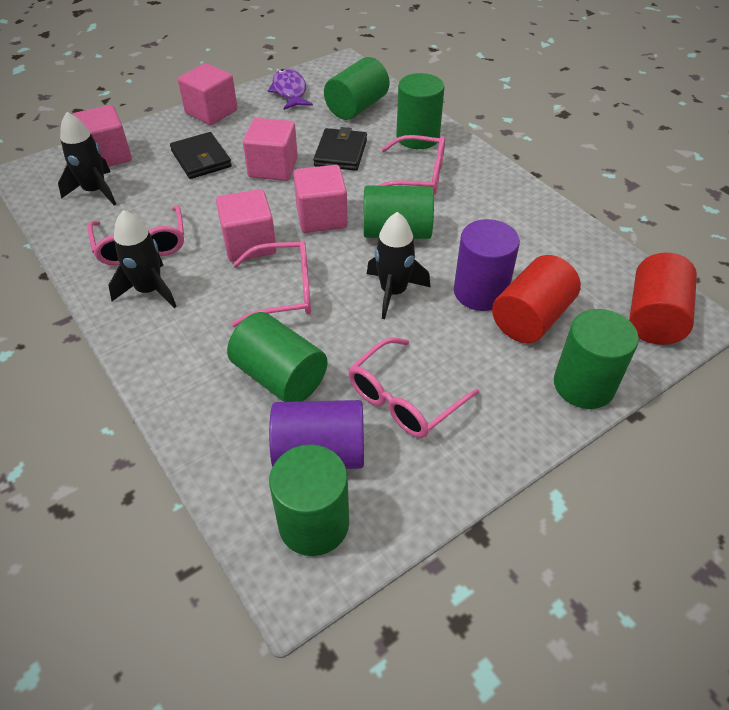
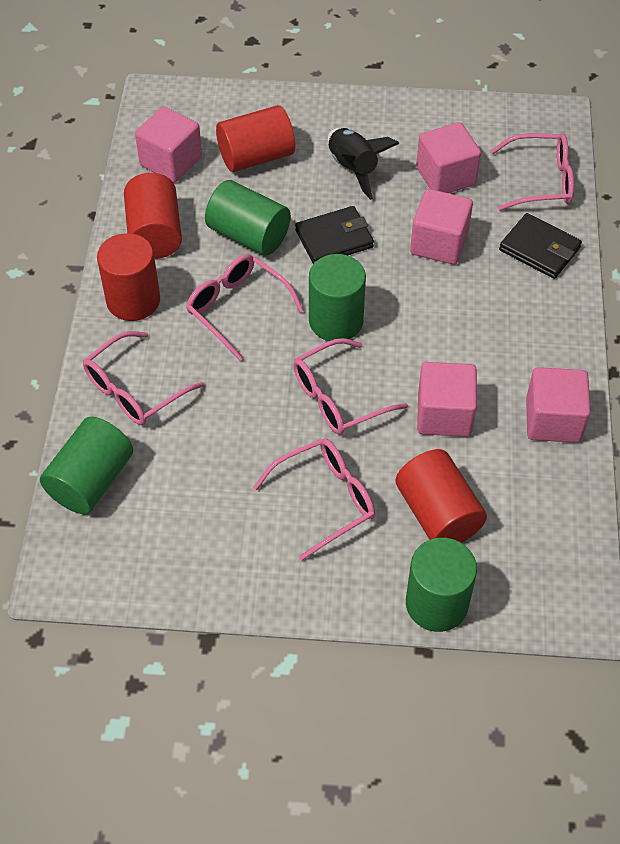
black rocket: 3 -> 1
green cylinder: 6 -> 4
pink glasses: 4 -> 5
purple cylinder: 2 -> 0
purple fish: 1 -> 0
red cylinder: 2 -> 4

